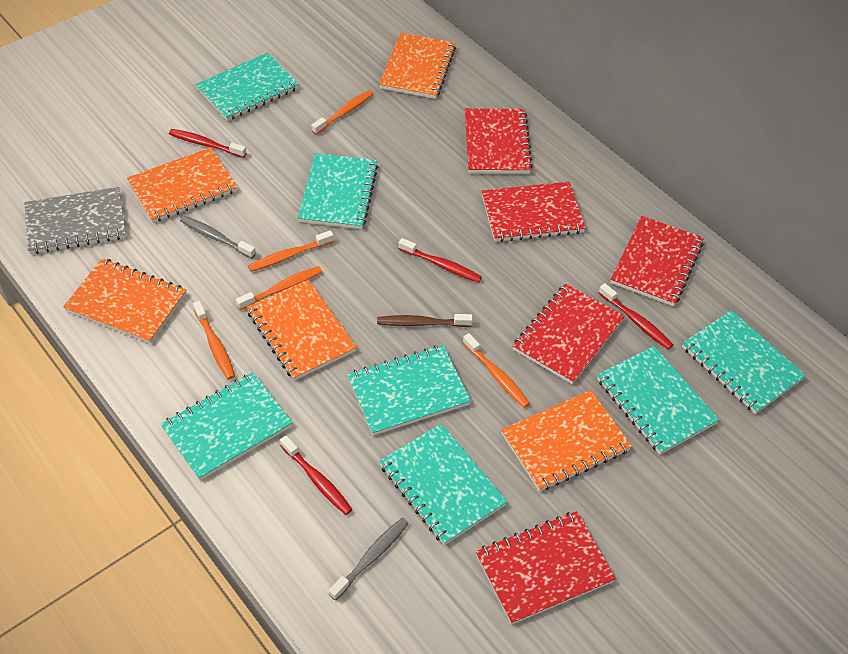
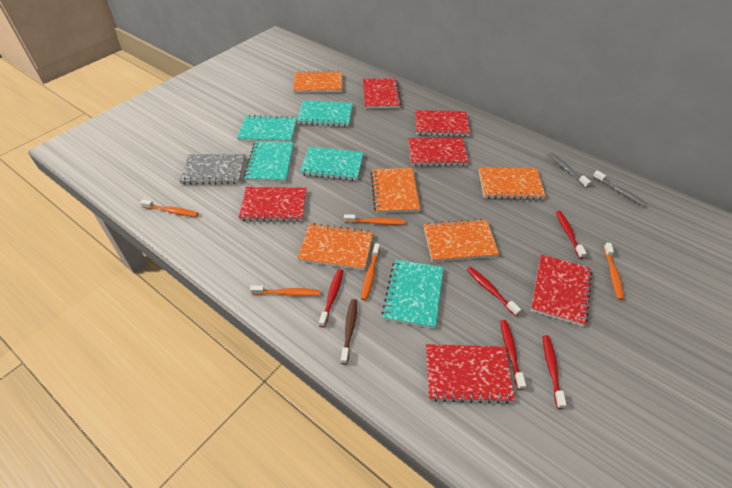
red notebook: 5 -> 6
red toothbrush: 4 -> 5
turquoise notebook: 7 -> 5

